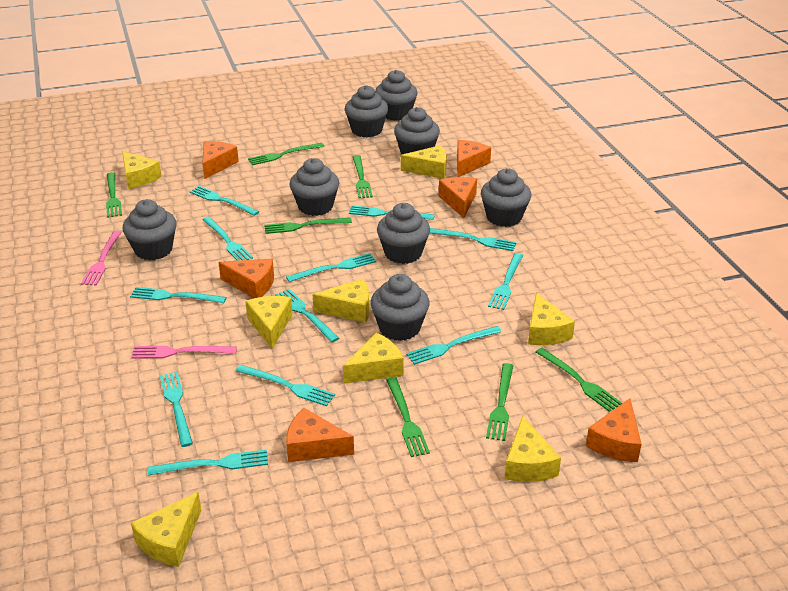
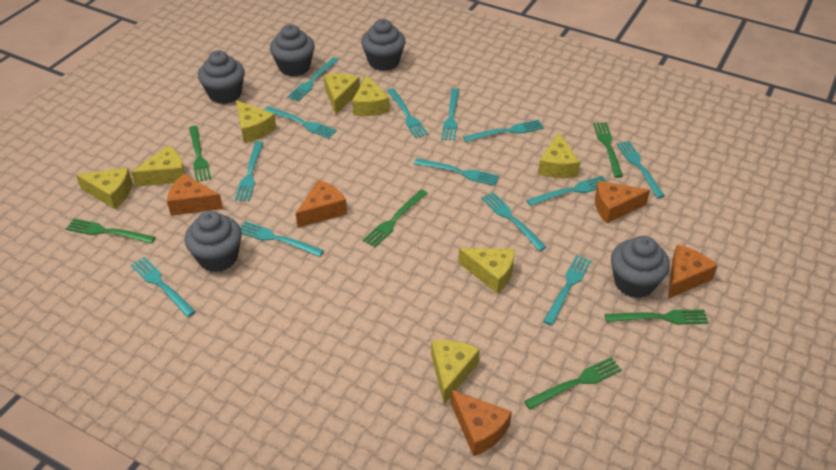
green fork: 7 -> 6
grey cupcake: 8 -> 5
orange cheese: 6 -> 5
pink fork: 2 -> 0
turquoise fork: 12 -> 13

